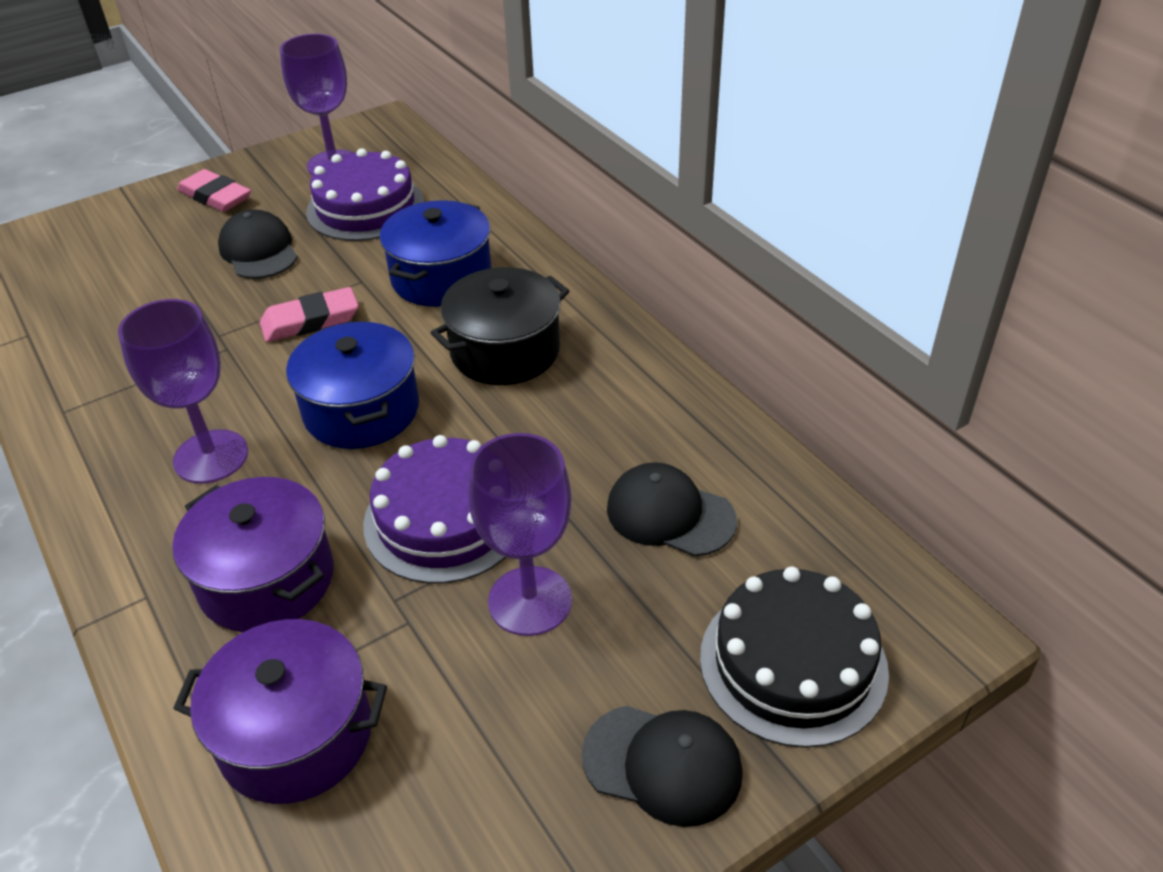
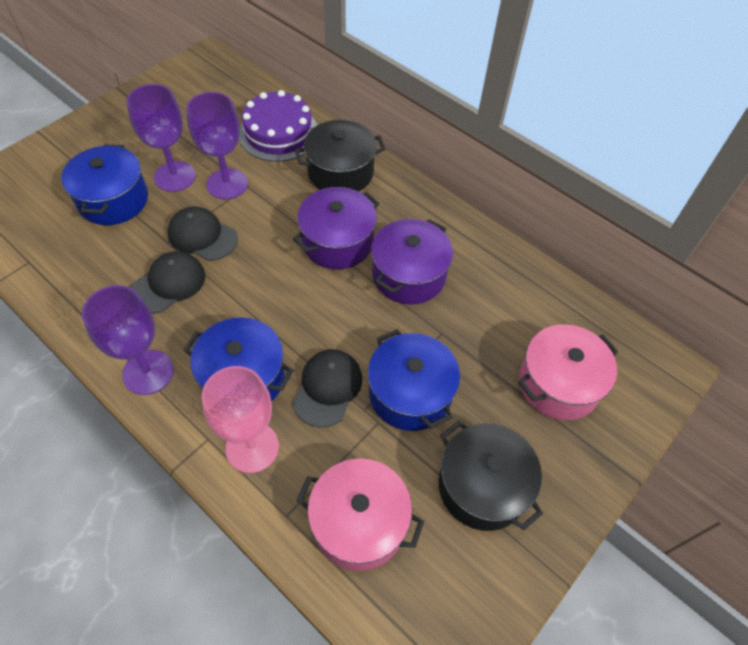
black cake: 1 -> 0
black pot: 1 -> 2
blue pot: 2 -> 3
pink eraser: 2 -> 0
pink goblet: 0 -> 1
pink pot: 0 -> 2
purple cake: 2 -> 1

